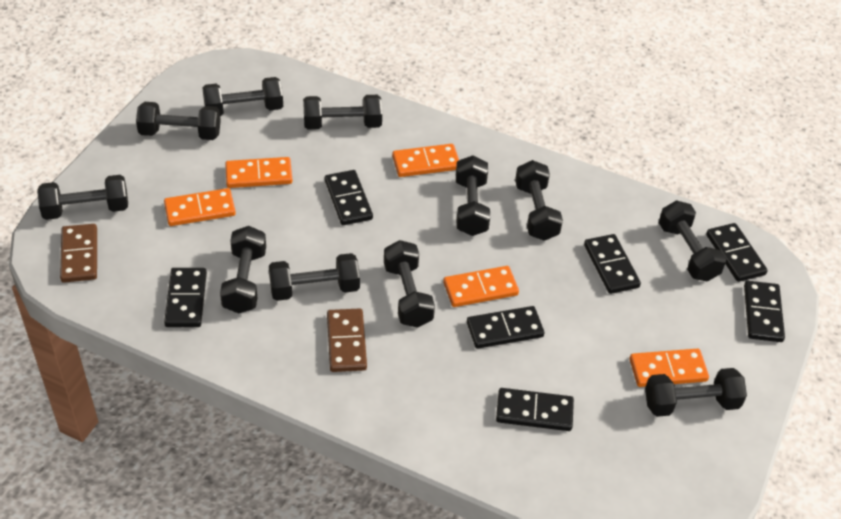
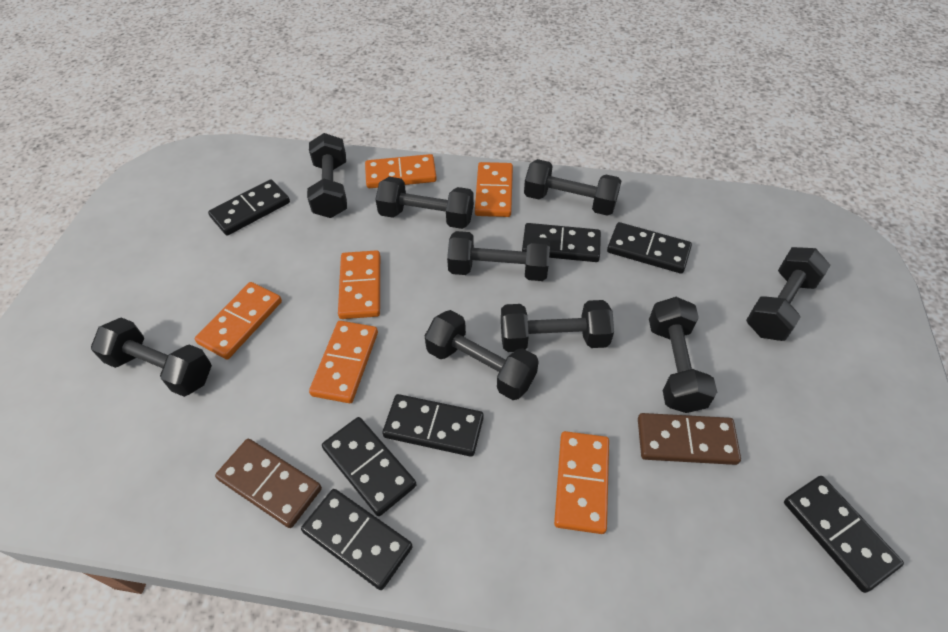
black dumbbell: 11 -> 9
orange domino: 5 -> 6

